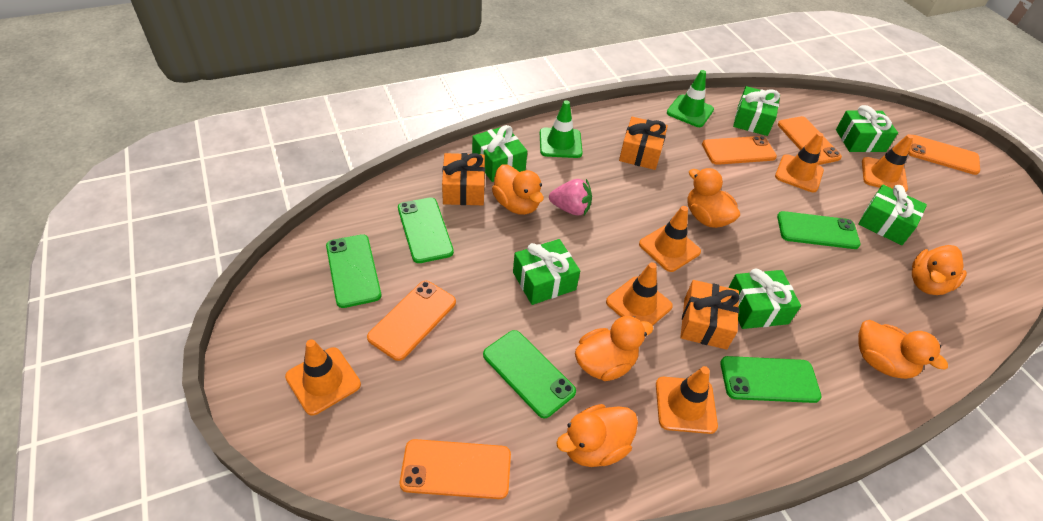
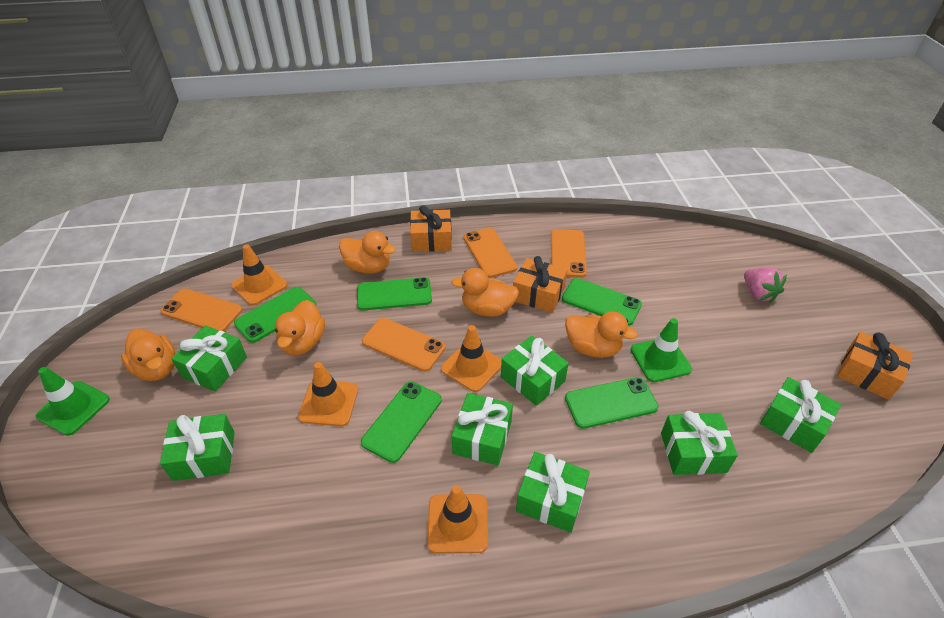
green gift: 6 -> 7
orange duck: 6 -> 5
orange phone: 5 -> 4
orange traffic cone: 6 -> 4

